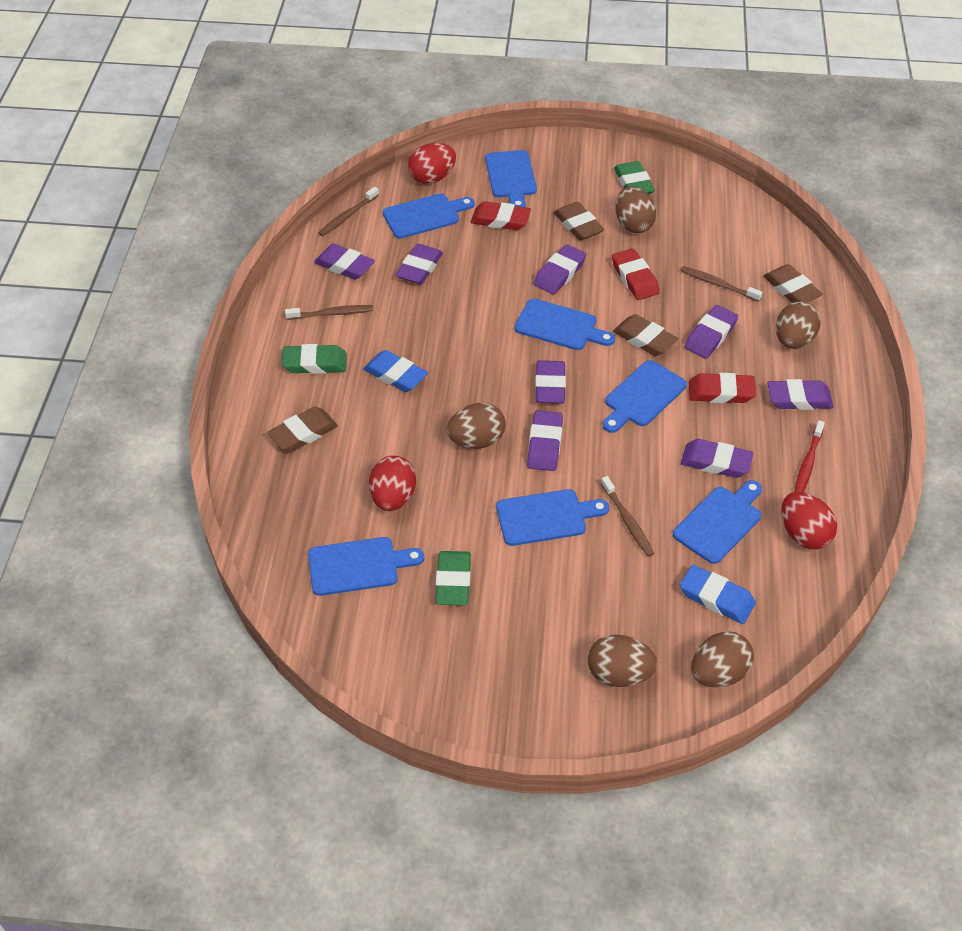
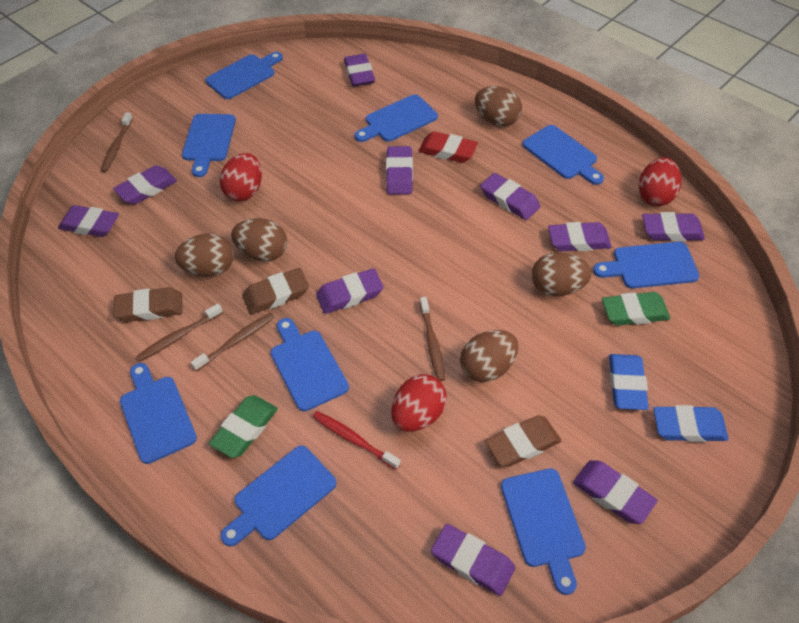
blue cutting board: 7 -> 9
brown eraser: 4 -> 3
green eraser: 3 -> 2
purple eraser: 8 -> 10
red eraser: 3 -> 1

